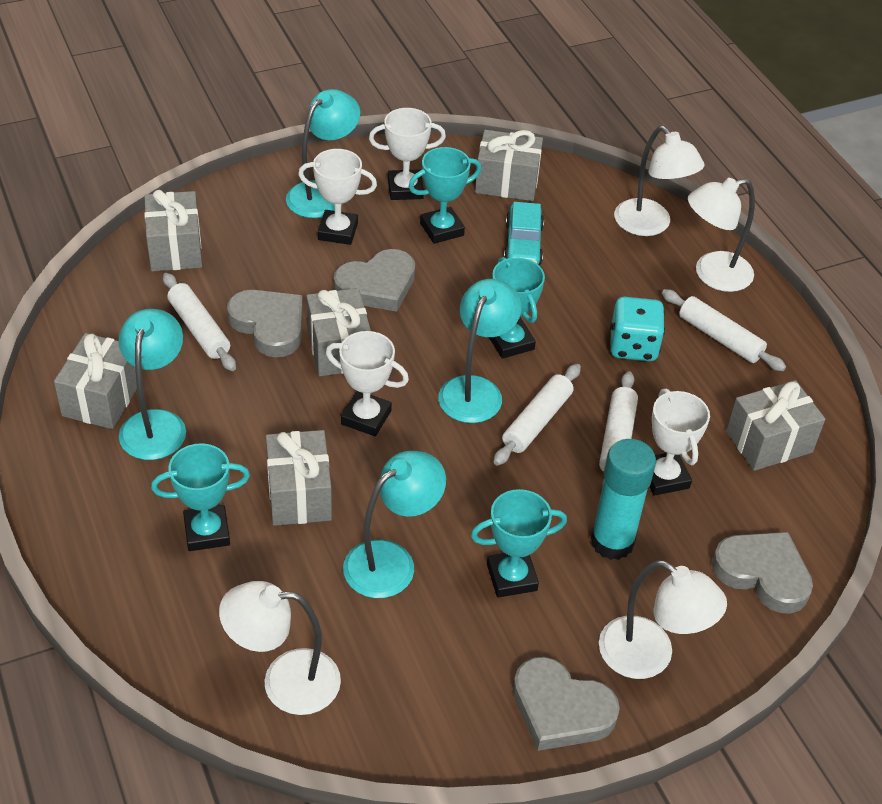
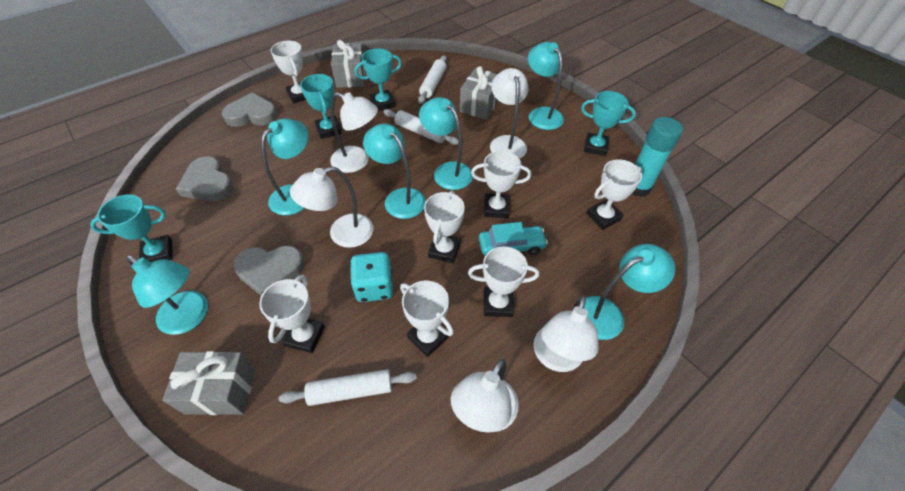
grey gift: 6 -> 3
grey heart: 4 -> 3
turquoise lamp: 4 -> 6
white lamp: 4 -> 5
white rolling pin: 4 -> 3
white trophy: 4 -> 7

